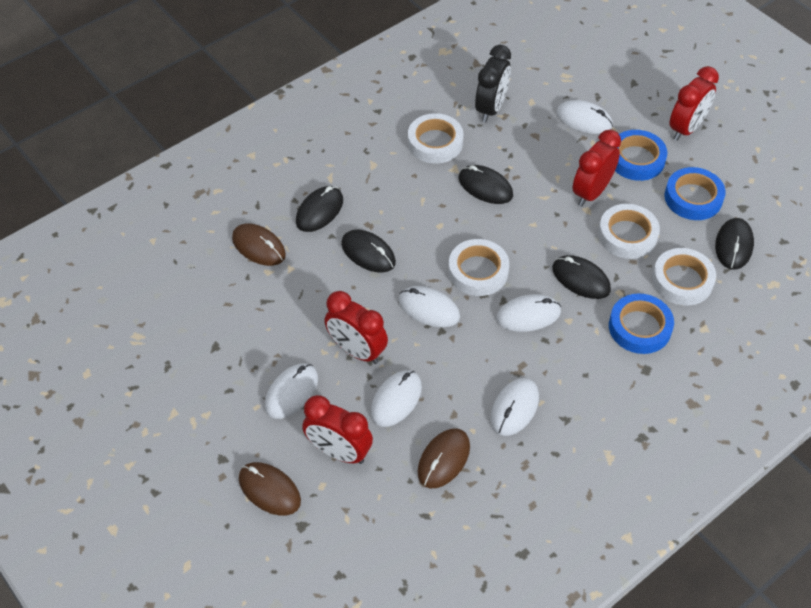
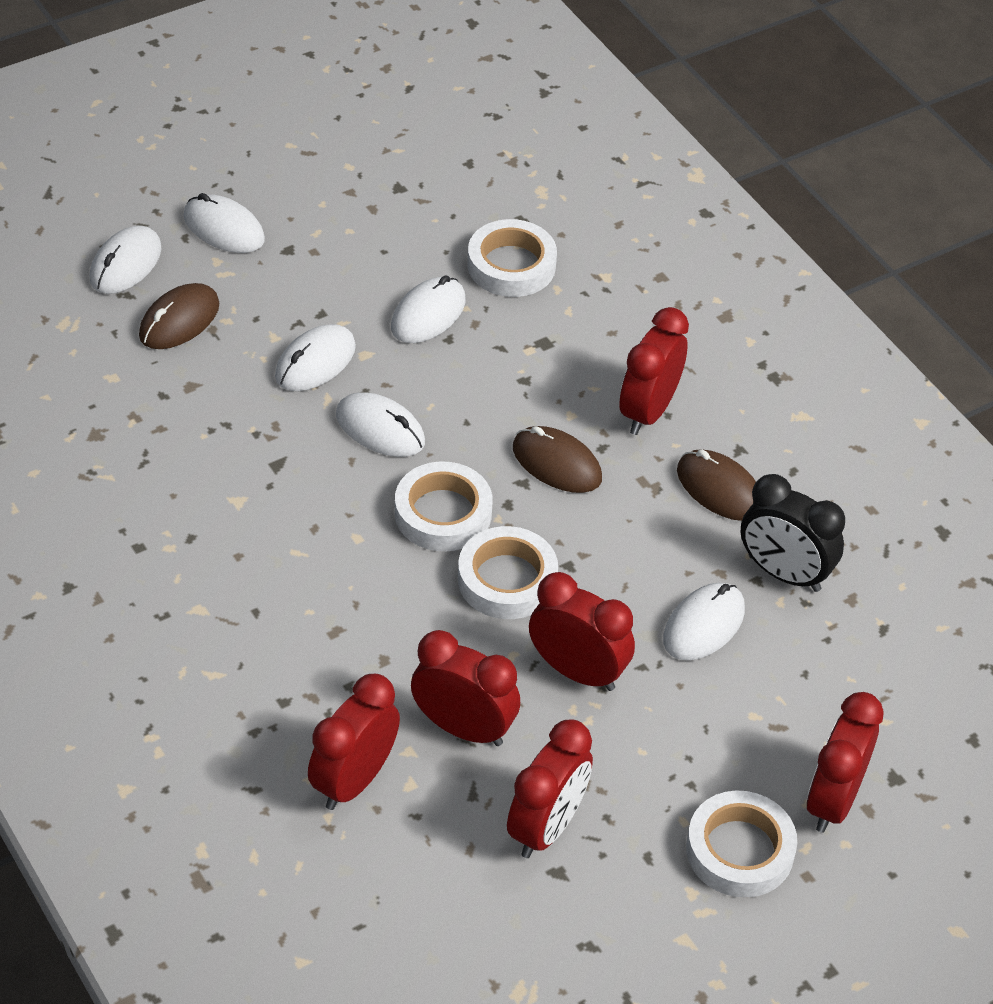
black mouse: 5 -> 0
blue tape: 3 -> 0
red clock: 4 -> 6

